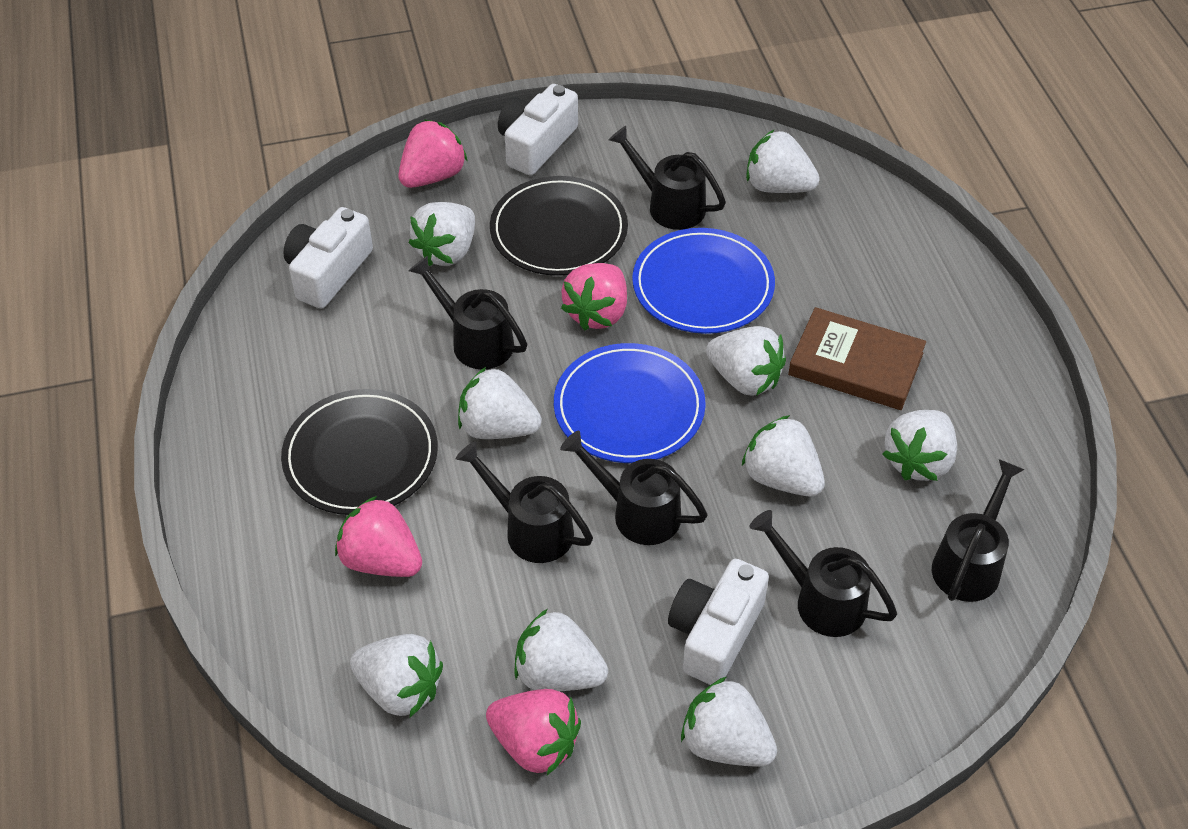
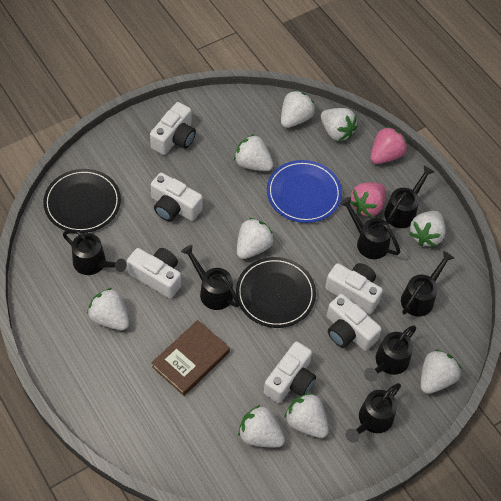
black watering can: 6 -> 7
blue plate: 2 -> 1
pink strawberry: 4 -> 2
white camera: 3 -> 6

